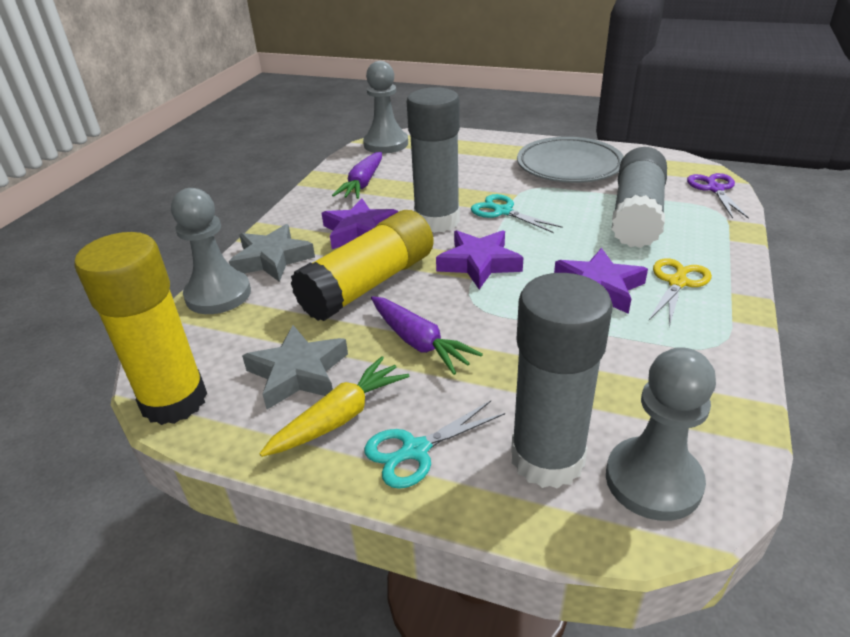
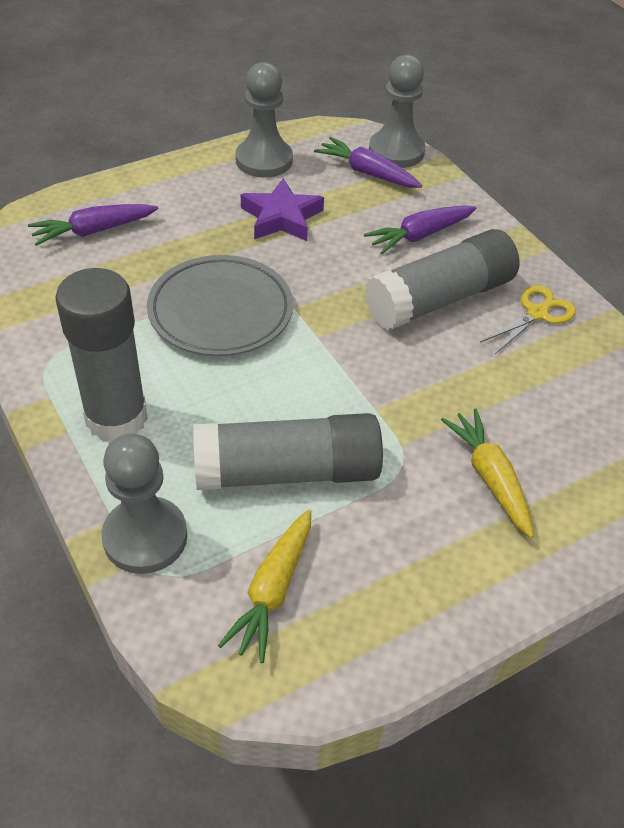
grey star: 2 -> 0
purple carrot: 2 -> 3
purple scissors: 1 -> 0
purple star: 3 -> 1
turquoise scissors: 2 -> 0
yellow carrot: 1 -> 2
yellow glue stick: 2 -> 0

